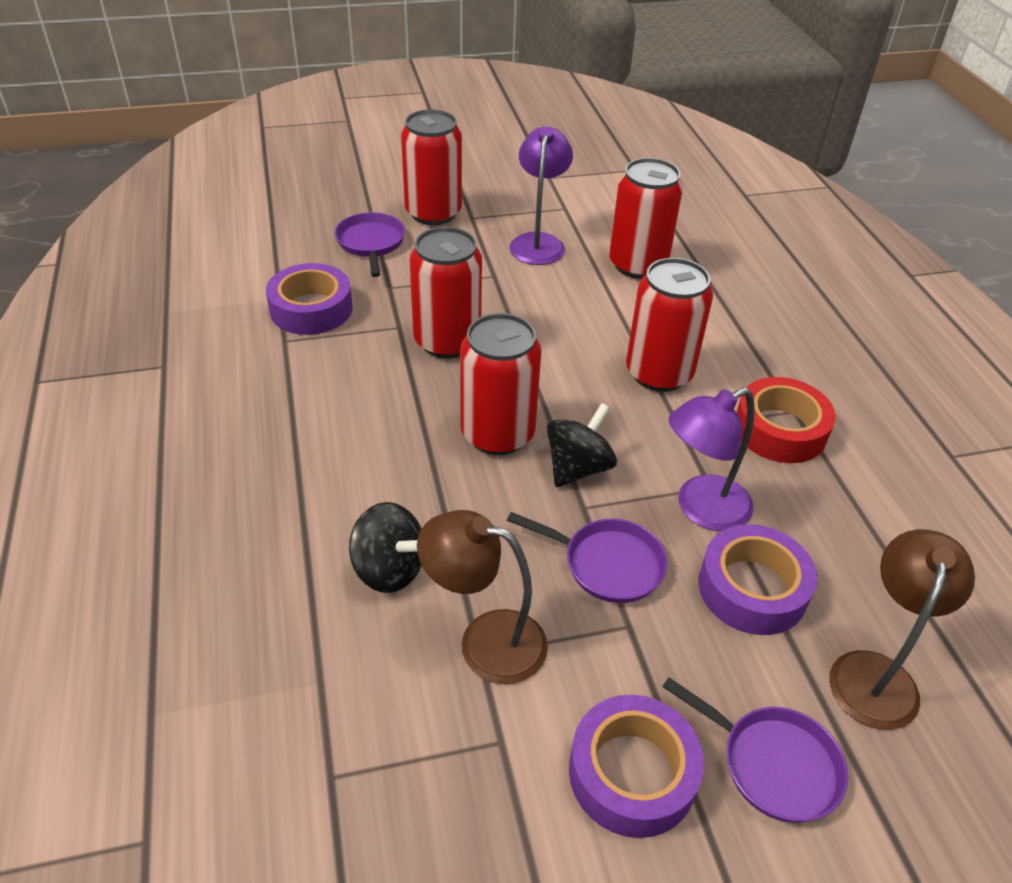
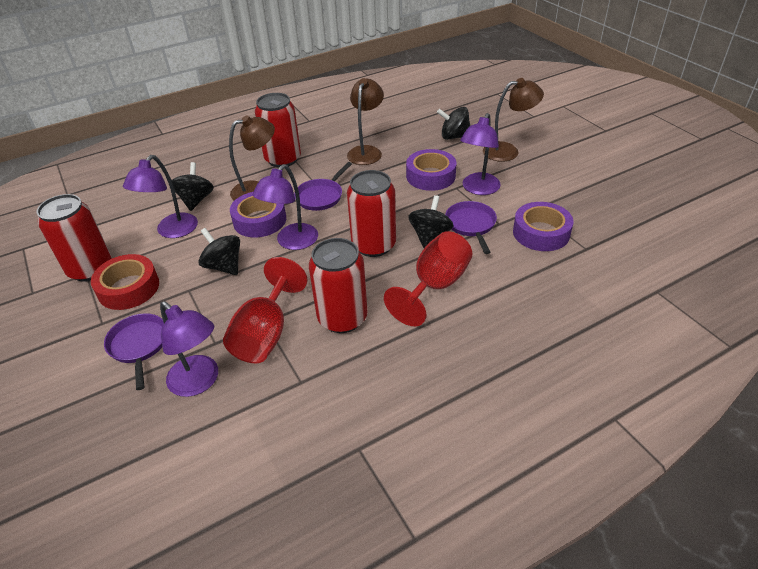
black spinning top: 2 -> 4
brown lamp: 2 -> 3
purple lamp: 2 -> 4
red can: 5 -> 4
red goblet: 0 -> 2

